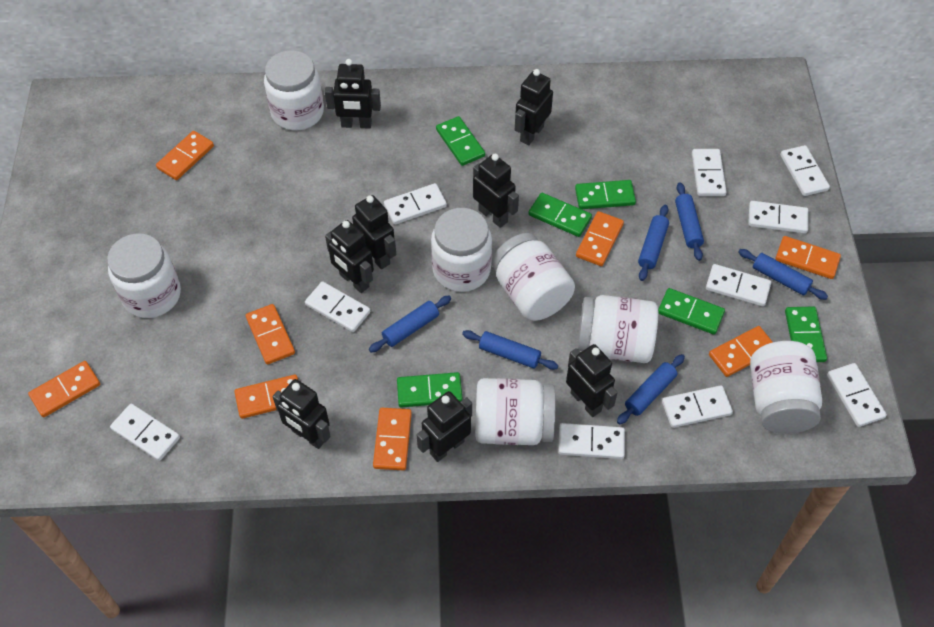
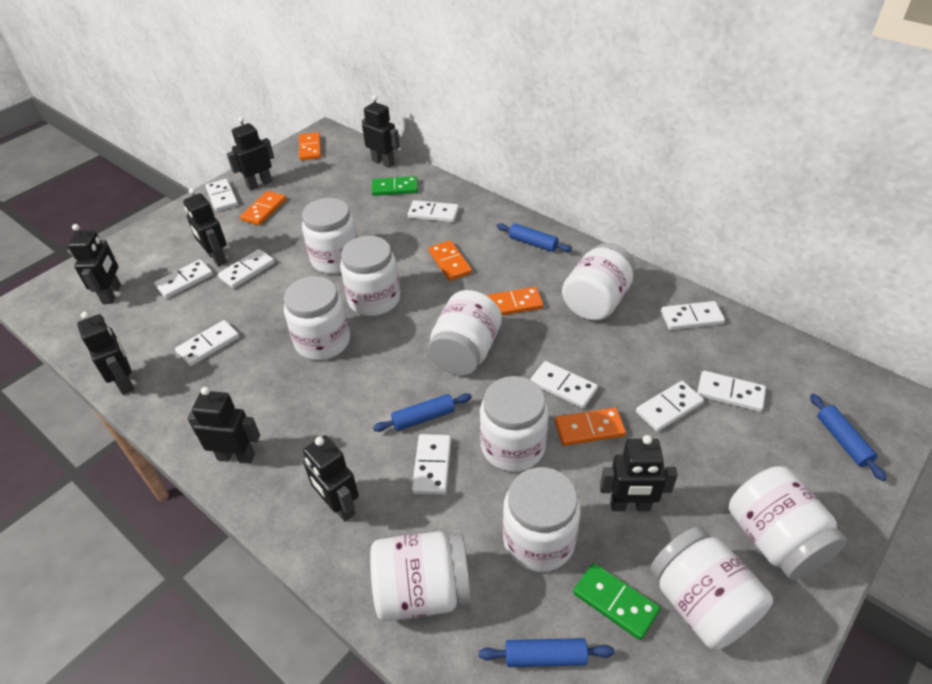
blue rolling pin: 6 -> 4
green domino: 6 -> 2
orange domino: 8 -> 5
white jar: 7 -> 10

